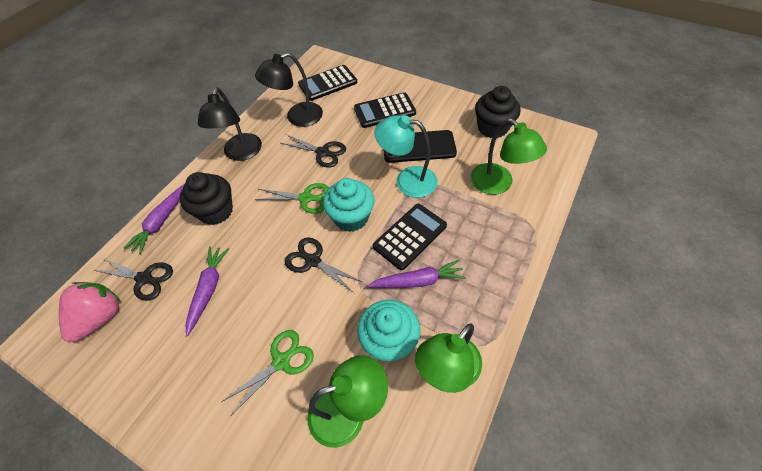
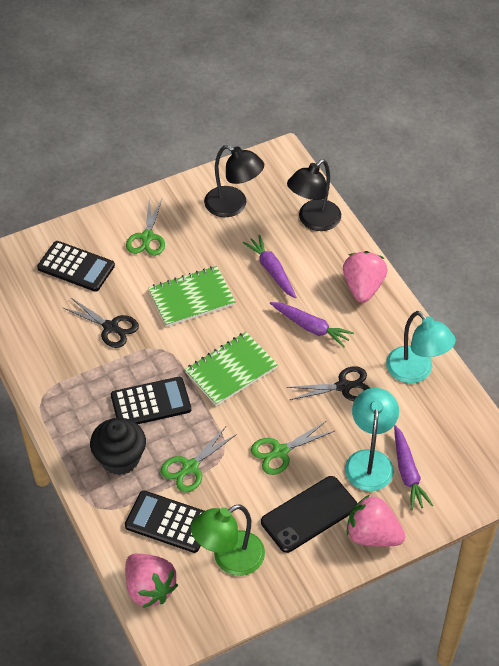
black cupcake: 2 -> 1
black scissors: 3 -> 2
green lamp: 3 -> 1
green notebook: 0 -> 2
green scissors: 2 -> 3
pink strawberry: 1 -> 3
turquoise cupcake: 2 -> 0
turquoise lamp: 1 -> 2

